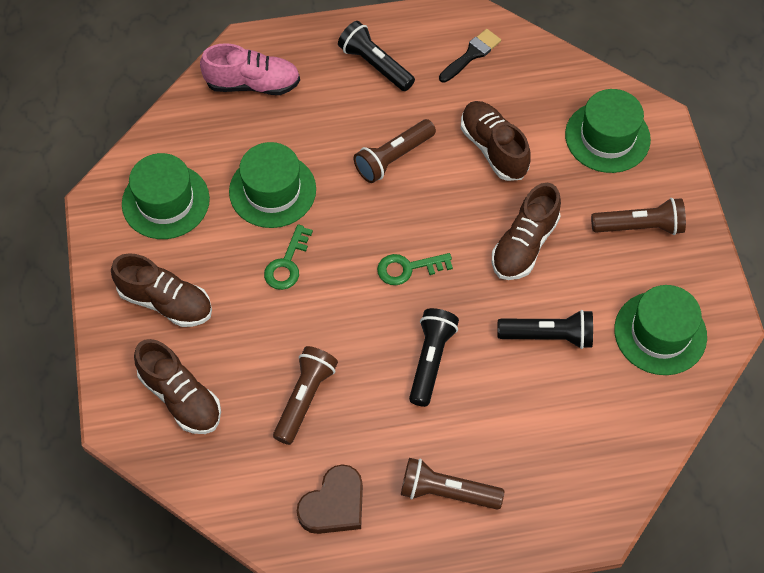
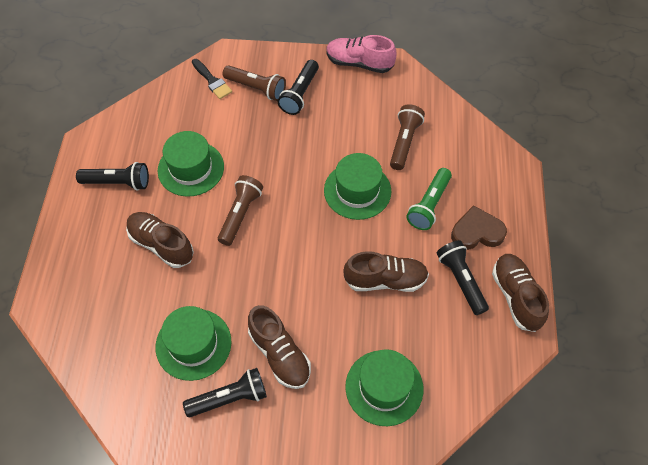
black flashlight: 3 -> 4
brown flashlight: 4 -> 3
green flashlight: 0 -> 1
green key: 2 -> 0

